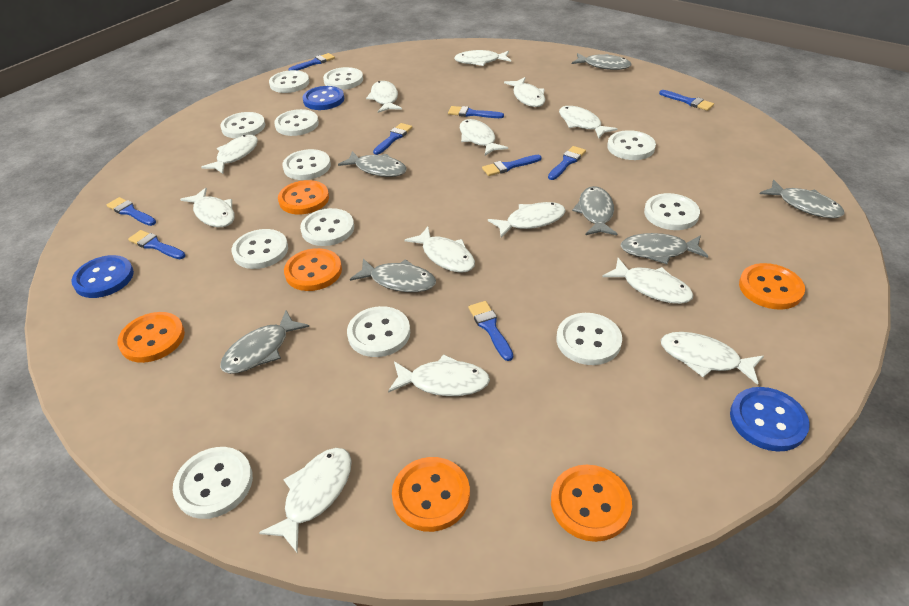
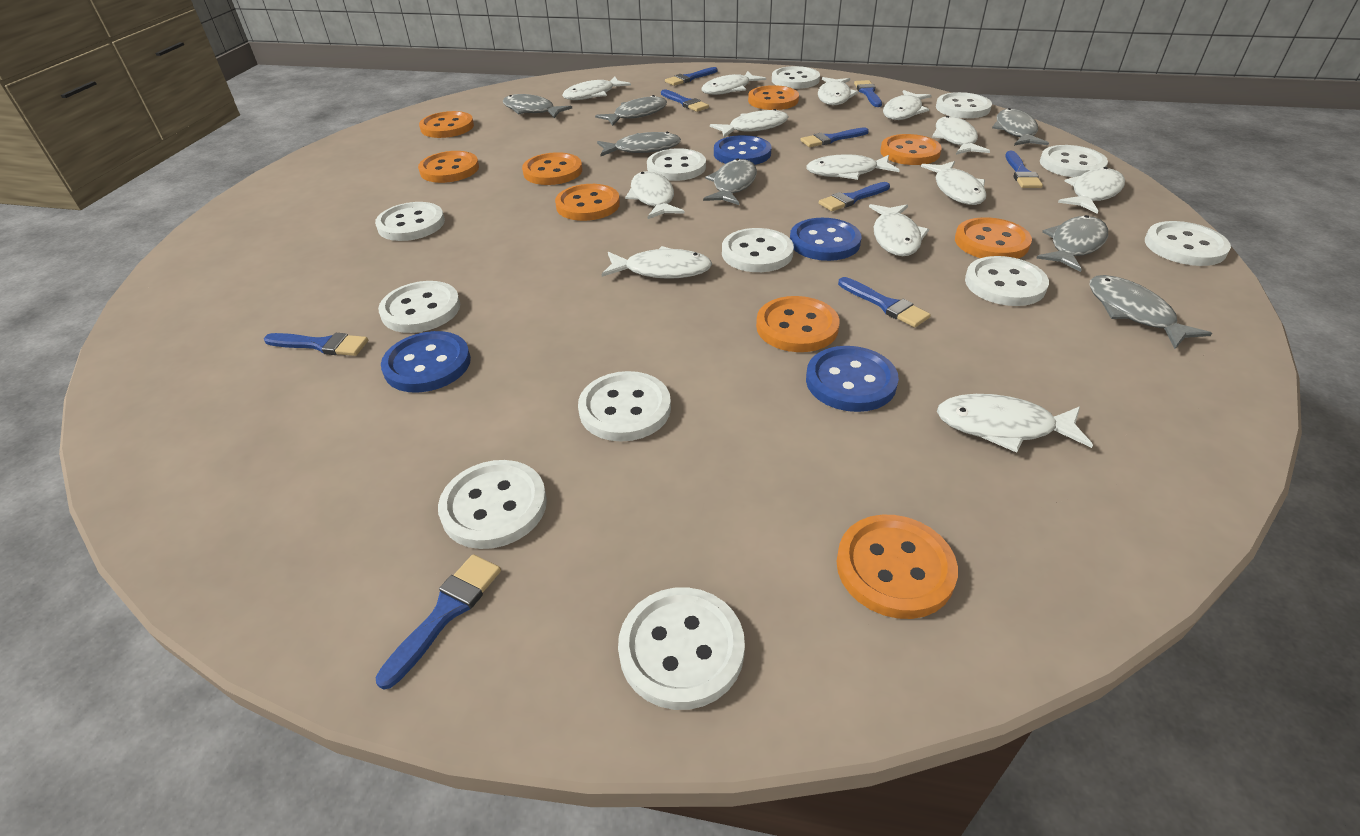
blue button: 3 -> 4
orange button: 6 -> 9

